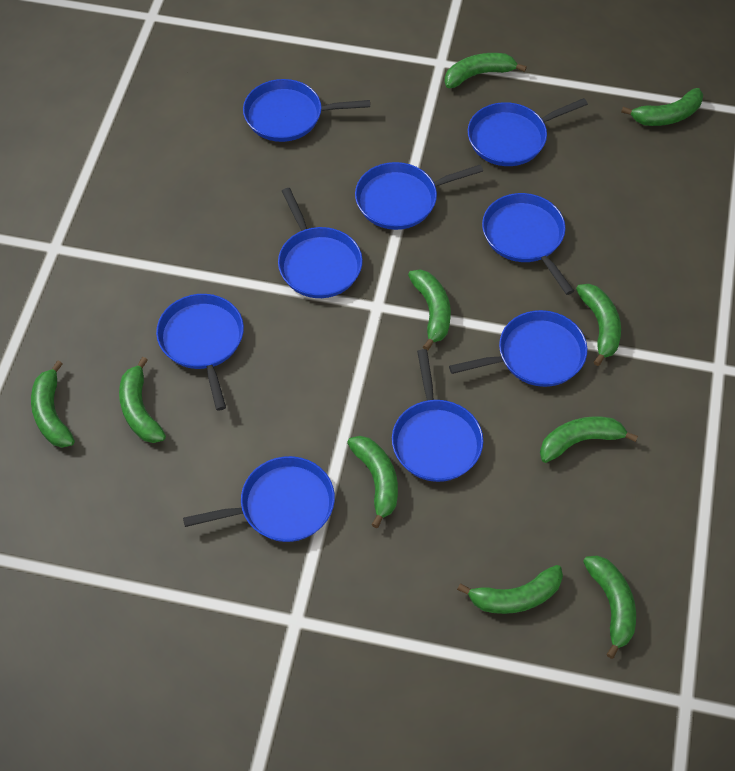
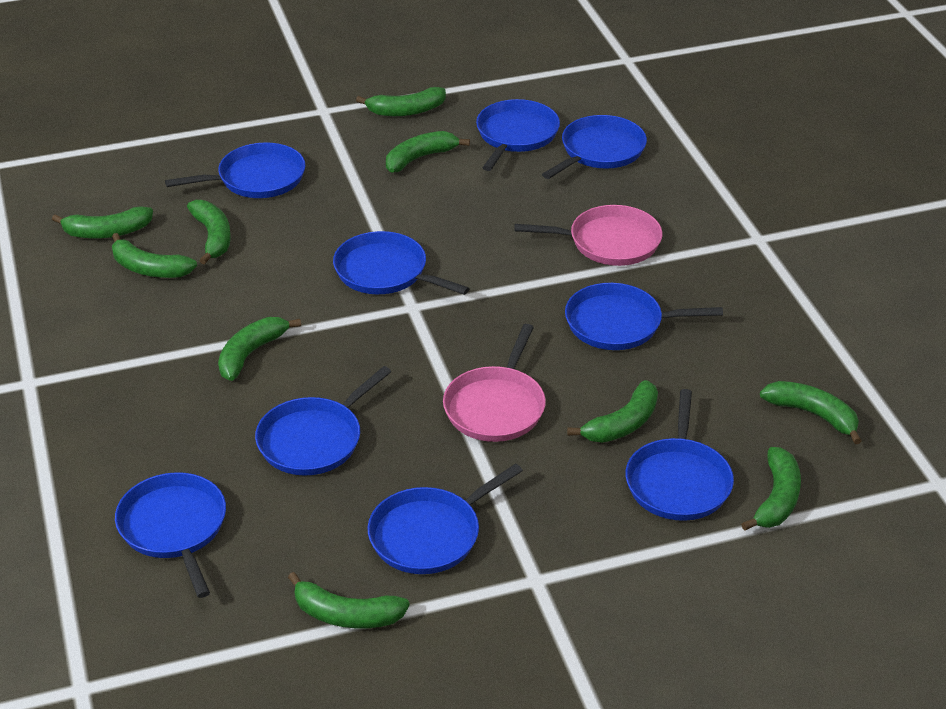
pink pan: 0 -> 2

